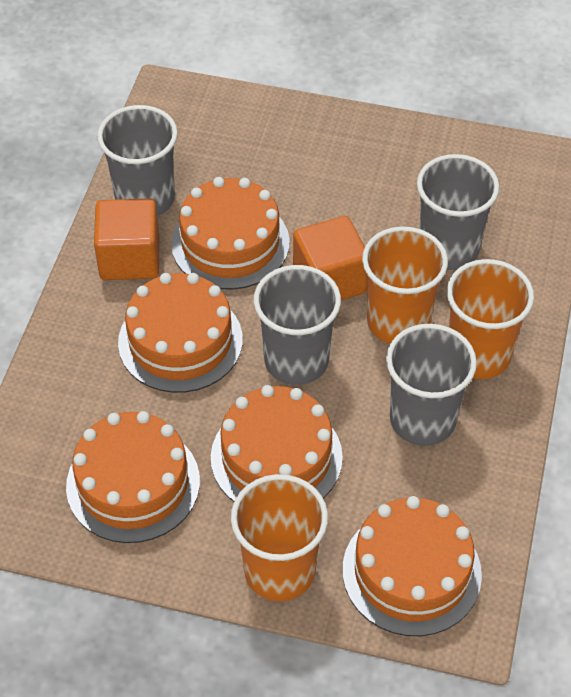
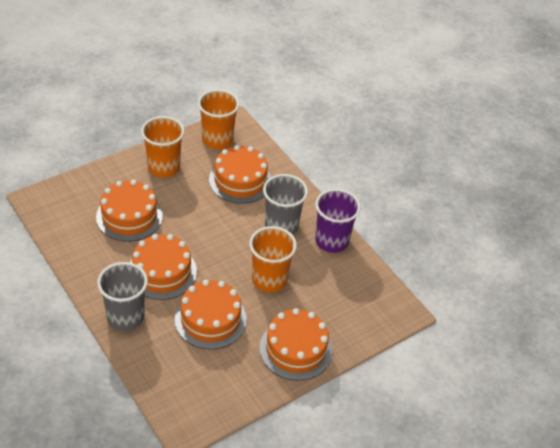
grey cup: 4 -> 2
orange cube: 2 -> 0
purple cup: 0 -> 1

